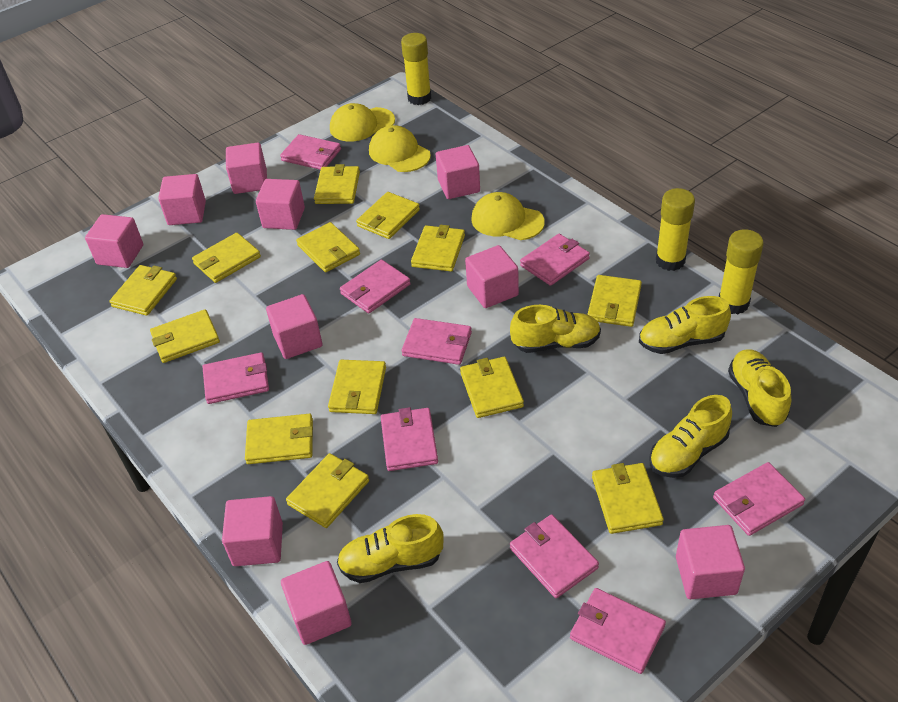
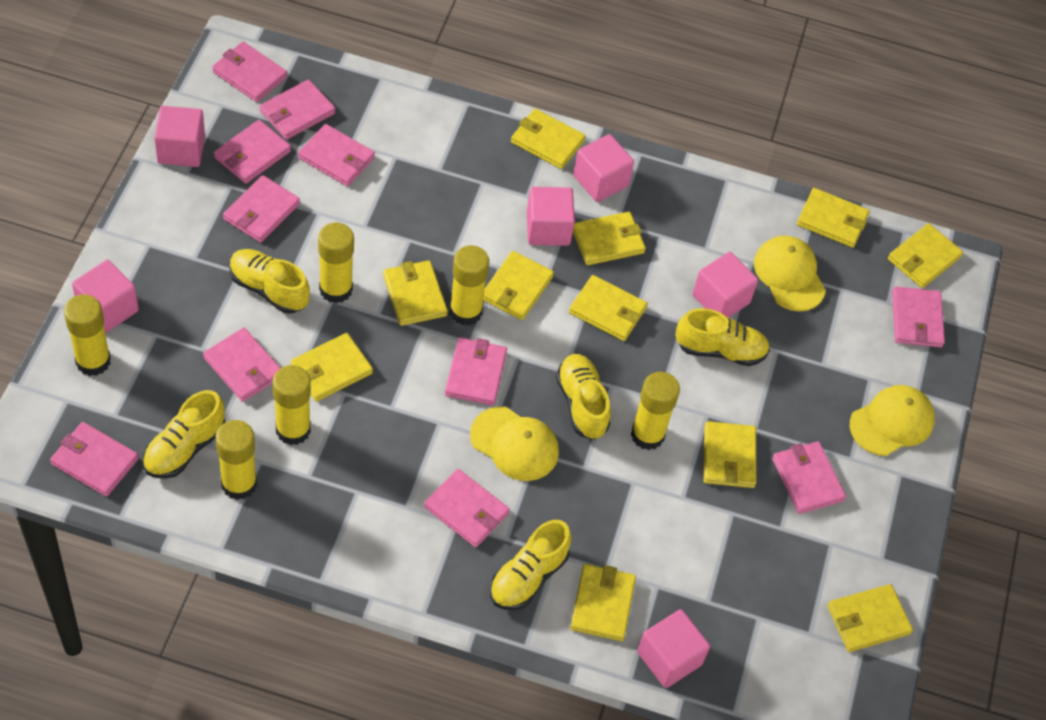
pink cube: 10 -> 6
pink wallet: 9 -> 11
yellow glue stick: 3 -> 6
yellow wallet: 13 -> 11

